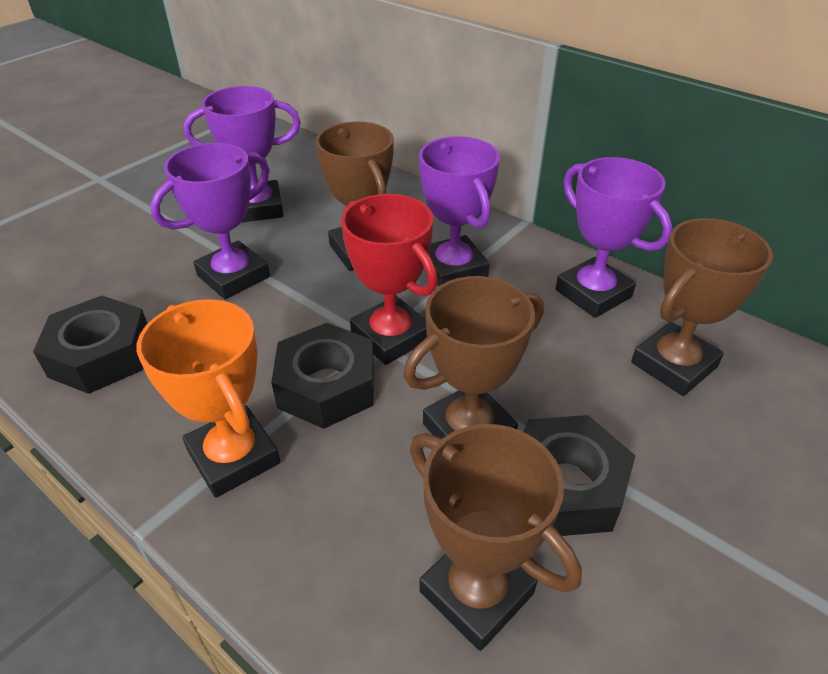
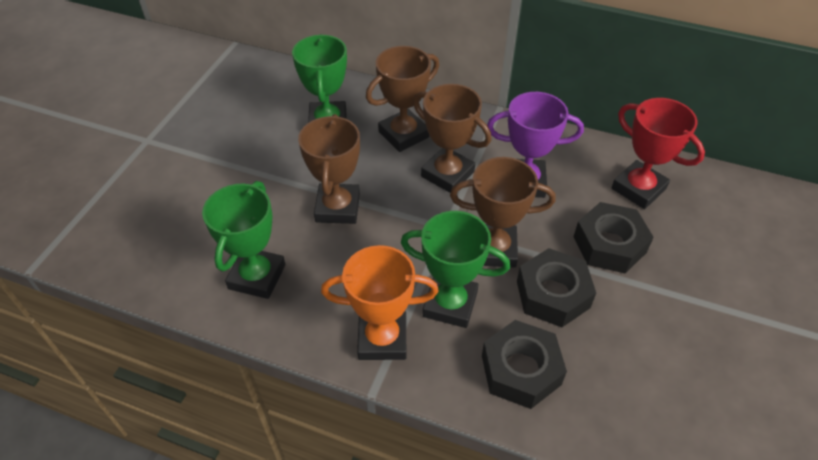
green trophy: 0 -> 3
purple trophy: 4 -> 1

